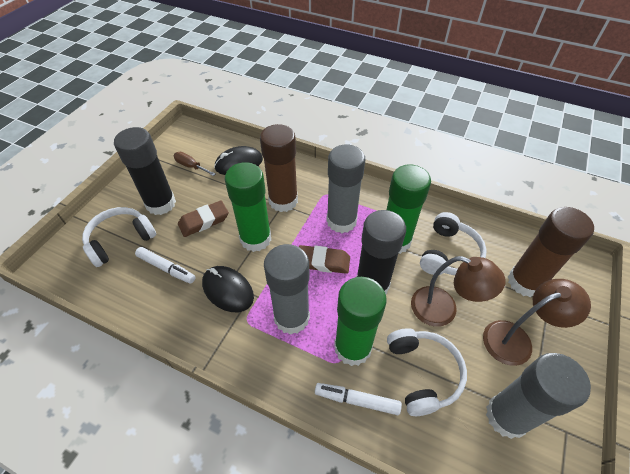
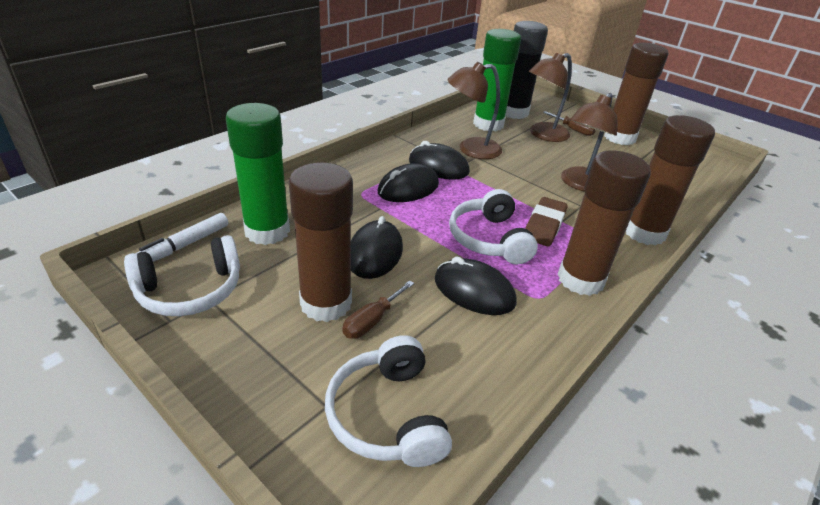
black glue stick: 2 -> 1
black mouse: 2 -> 4
brown eraser: 2 -> 1
brown glue stick: 2 -> 4
brown lamp: 2 -> 3
brown screwdriver: 1 -> 2
green glue stick: 3 -> 2
grey glue stick: 3 -> 0
white marker: 2 -> 1

